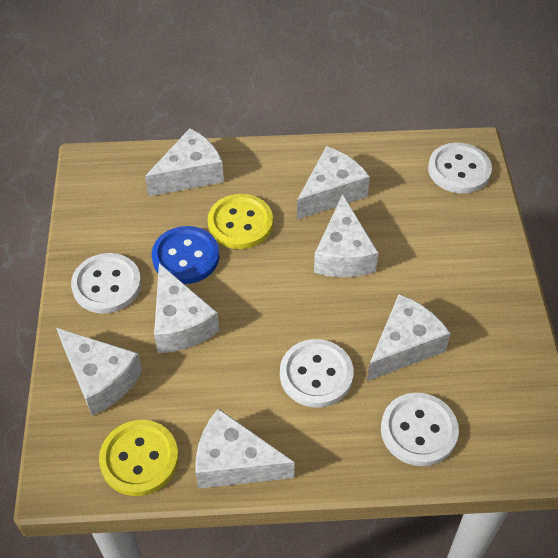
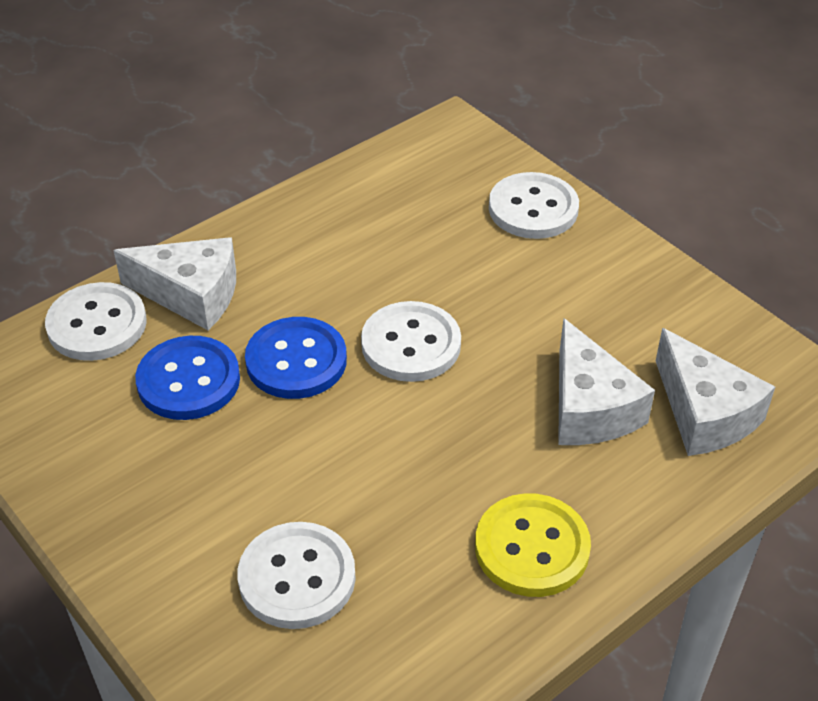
blue button: 1 -> 2
white cheese: 7 -> 3
yellow button: 2 -> 1

